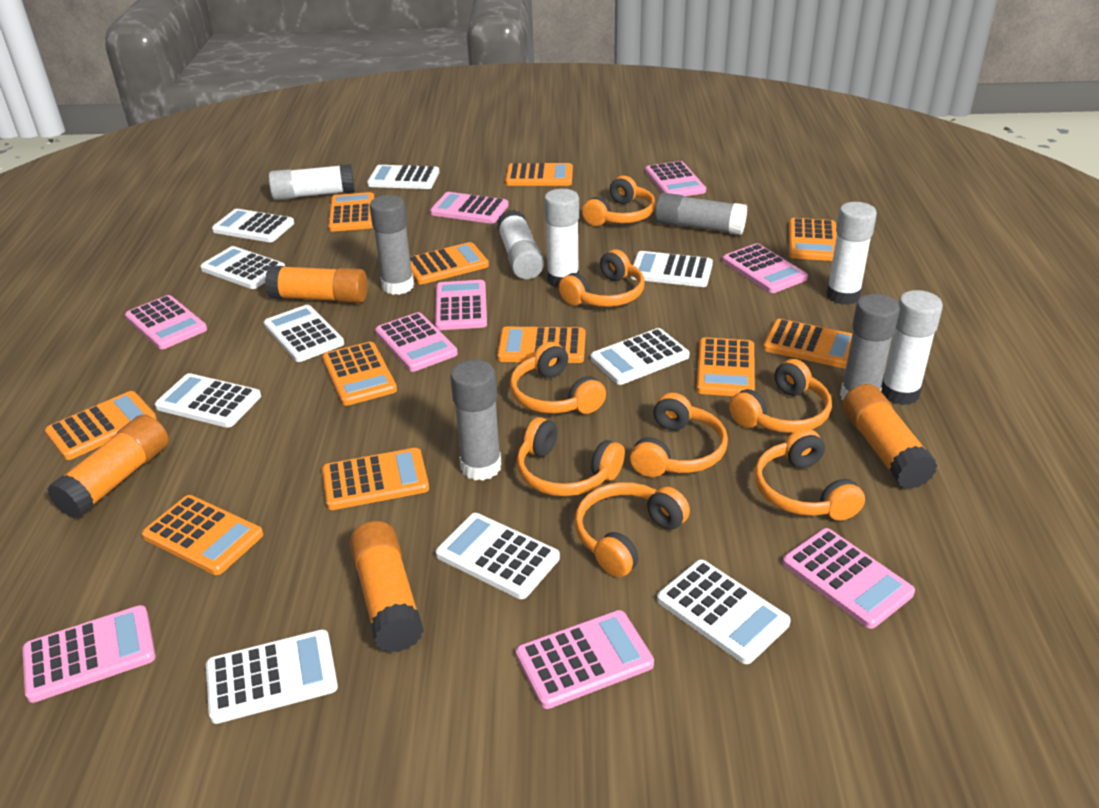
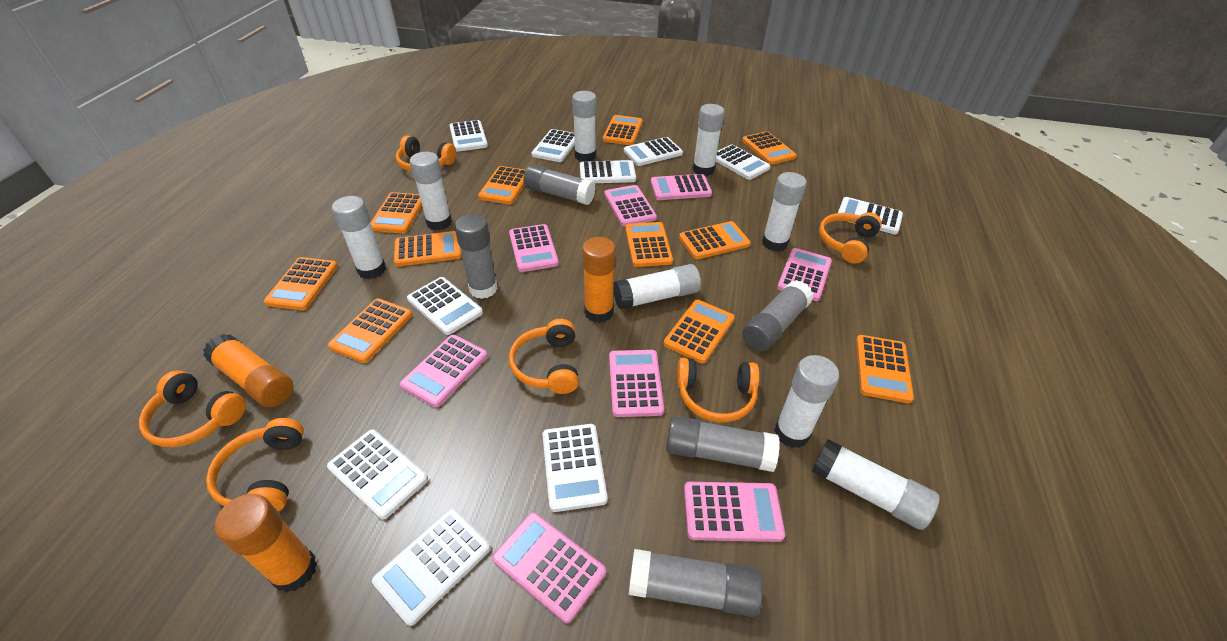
grey glue stick: 4 -> 5
orange glue stick: 4 -> 3
orange headphones: 8 -> 6
pink calculator: 9 -> 8
white glue stick: 5 -> 8

